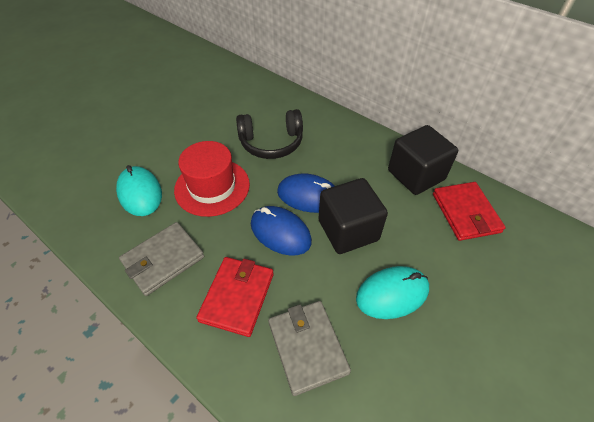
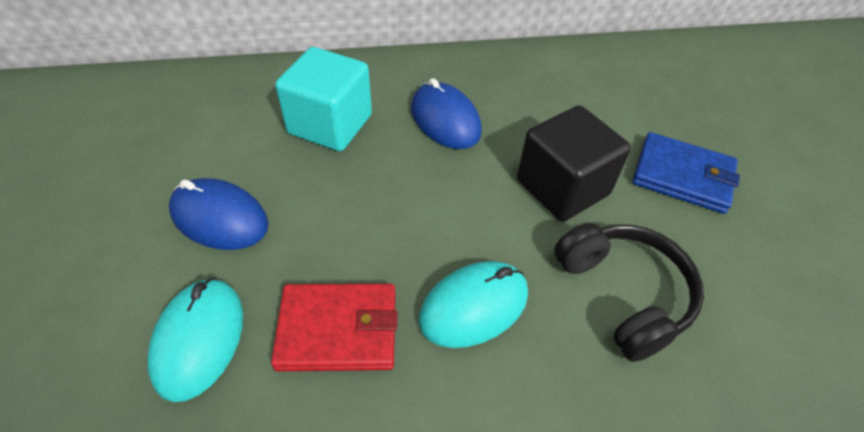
black cube: 2 -> 1
blue wallet: 0 -> 1
grey wallet: 2 -> 0
red hat: 1 -> 0
red wallet: 2 -> 1
turquoise cube: 0 -> 1

